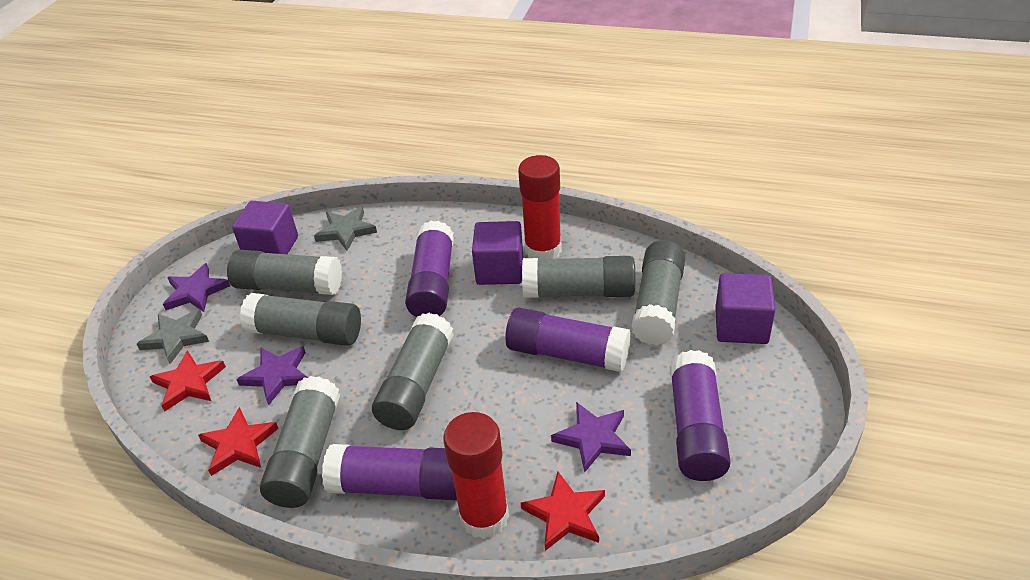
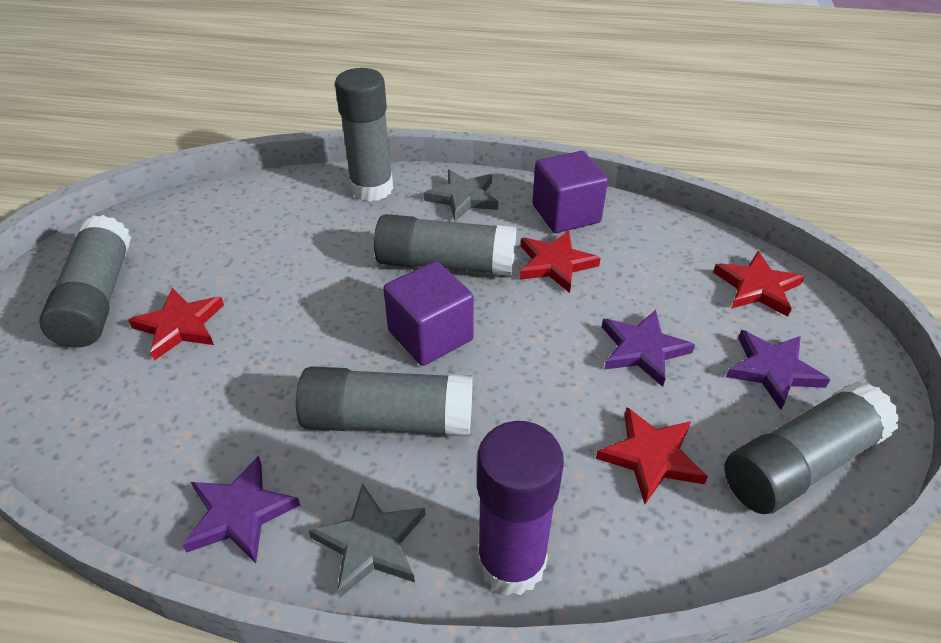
grey glue stick: 6 -> 5
purple cube: 3 -> 2
purple glue stick: 4 -> 1
red glue stick: 2 -> 0
red star: 3 -> 4

